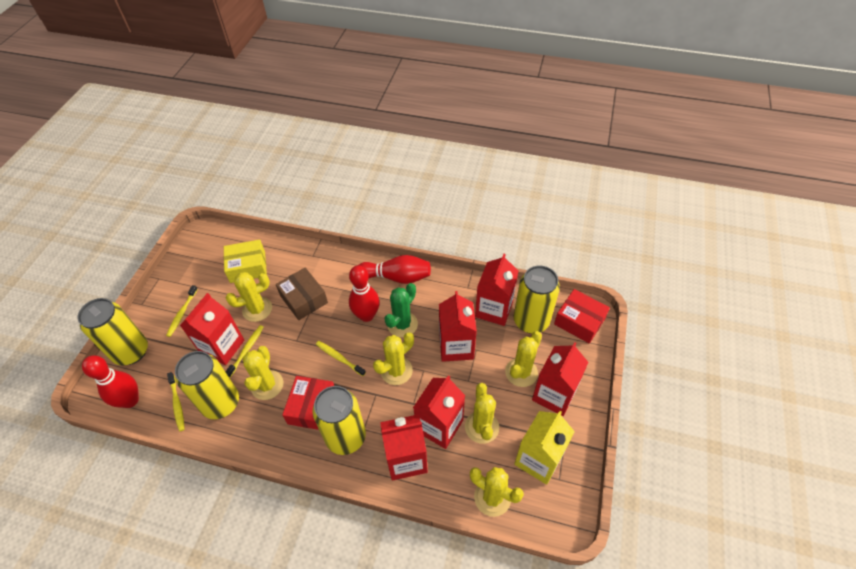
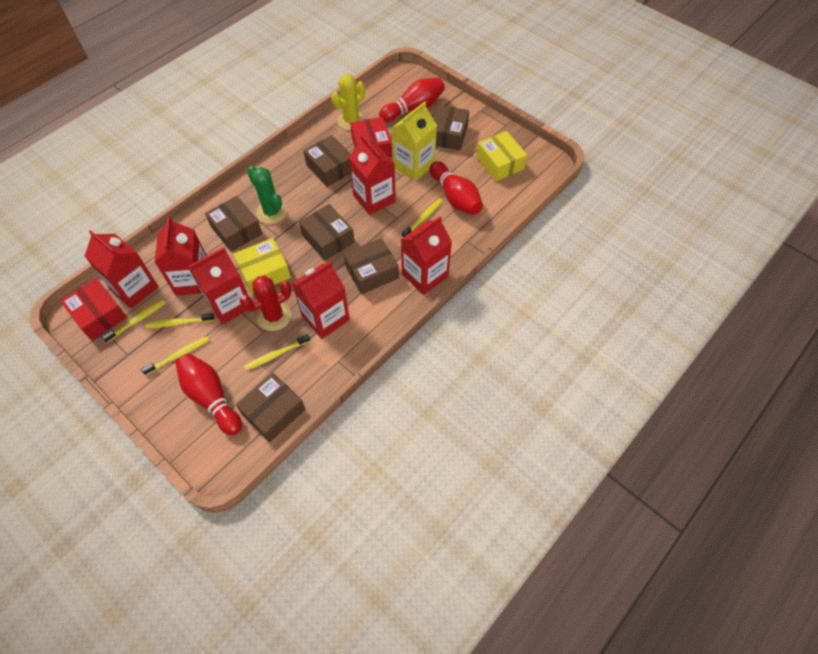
brown box: 1 -> 6
red cactus: 0 -> 1
yellow box: 1 -> 2
yellow cactus: 6 -> 1
yellow can: 4 -> 0
yellow toothbrush: 4 -> 5

